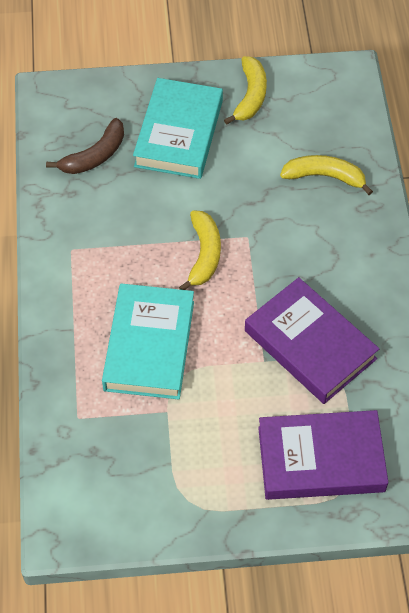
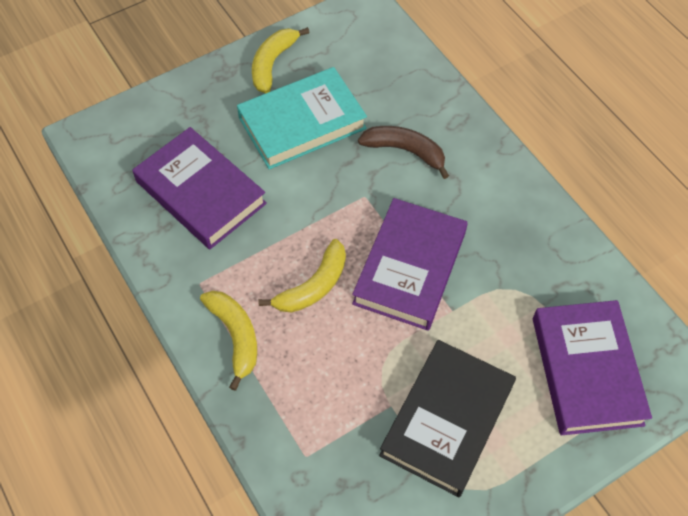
black book: 0 -> 1
purple book: 2 -> 3
turquoise book: 2 -> 1

